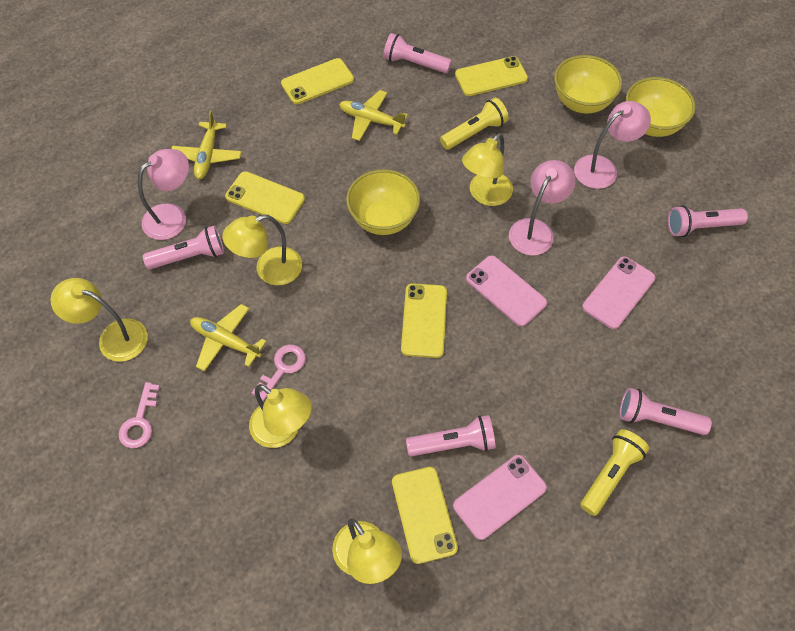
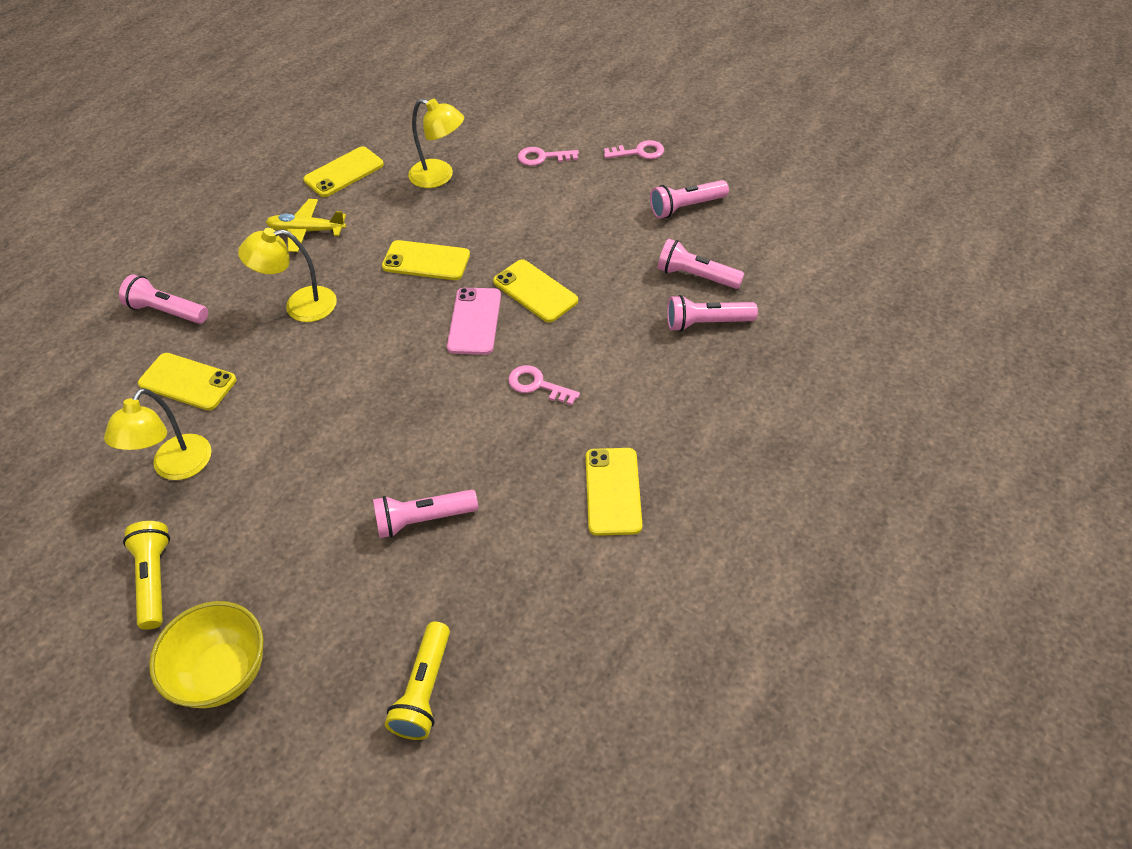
pink key: 2 -> 3
pink lamp: 3 -> 0
pink phone: 3 -> 1
yellow bowl: 3 -> 1
yellow lamp: 5 -> 3
yellow plane: 3 -> 1

